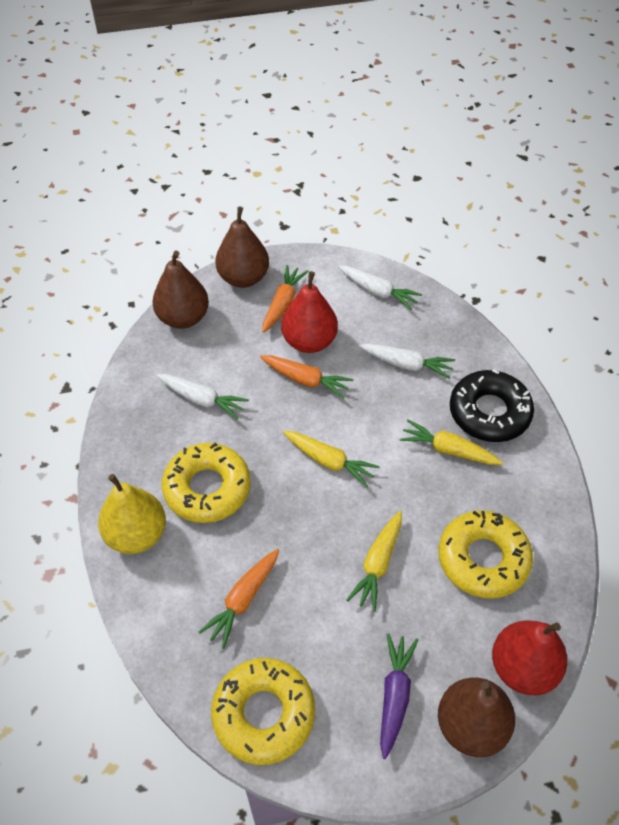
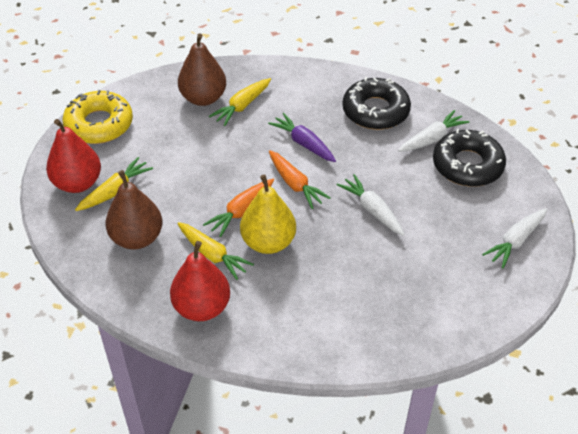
black donut: 1 -> 2
brown pear: 3 -> 2
orange carrot: 3 -> 2
yellow donut: 3 -> 1

